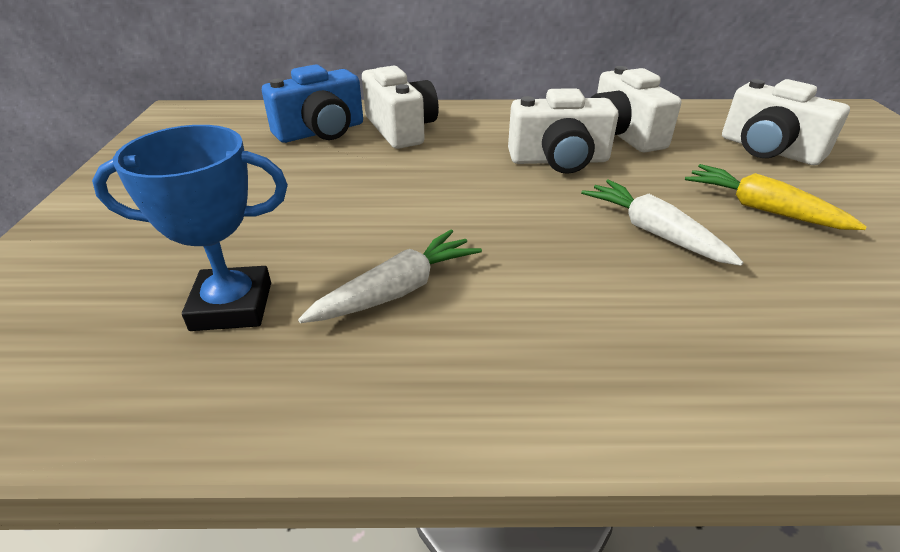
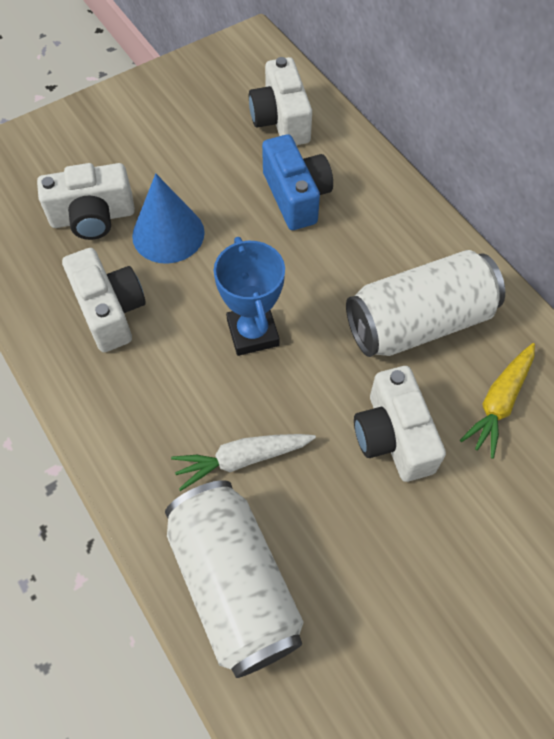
blue cone: 0 -> 1
white can: 0 -> 2
white carrot: 2 -> 1

